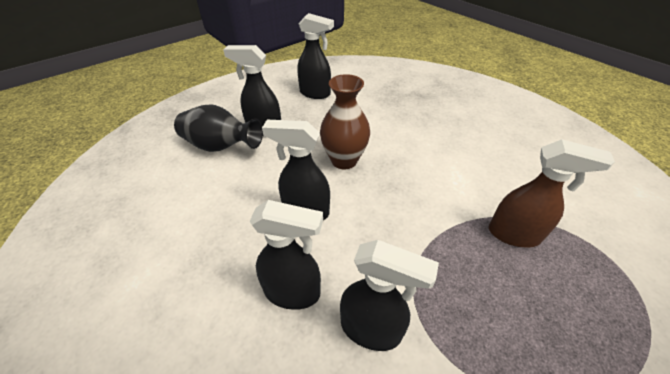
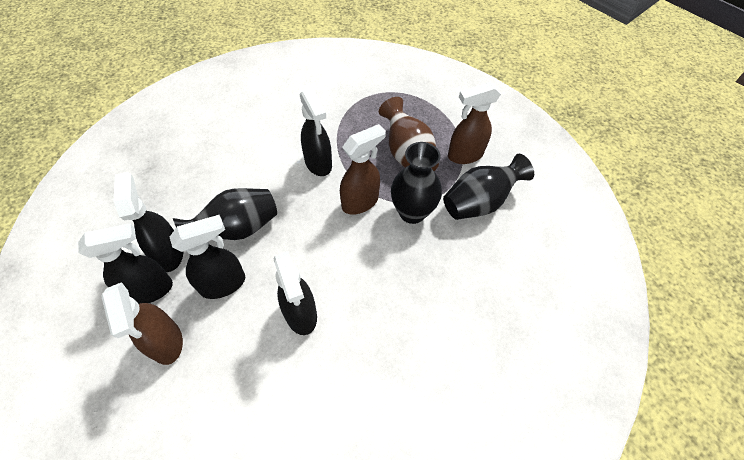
black vase: 1 -> 3
brown spray bottle: 1 -> 3

